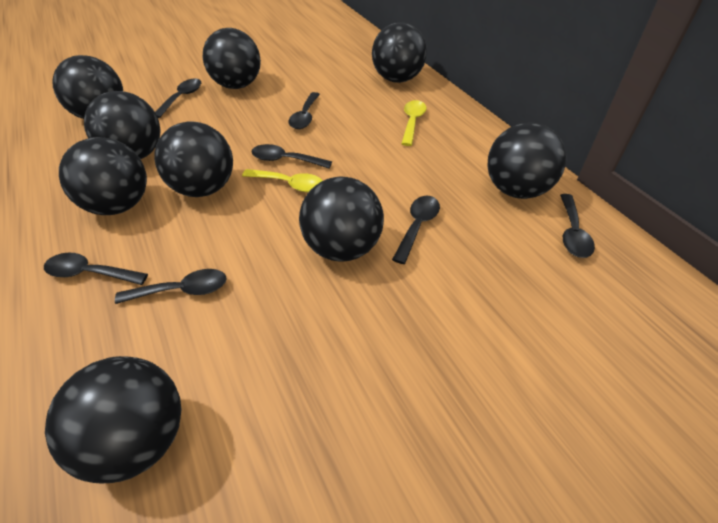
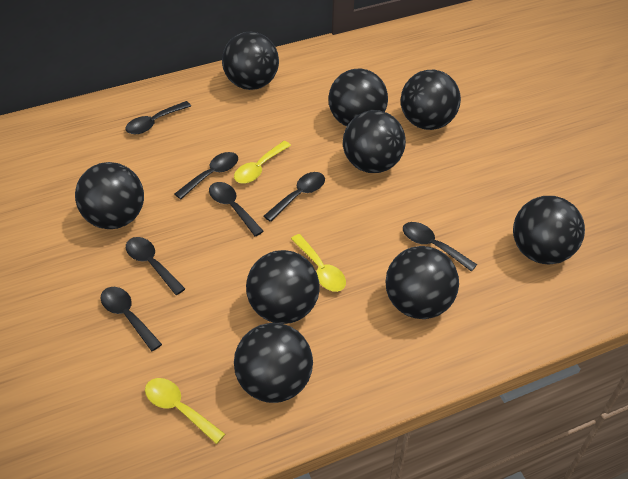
yellow spoon: 2 -> 3

